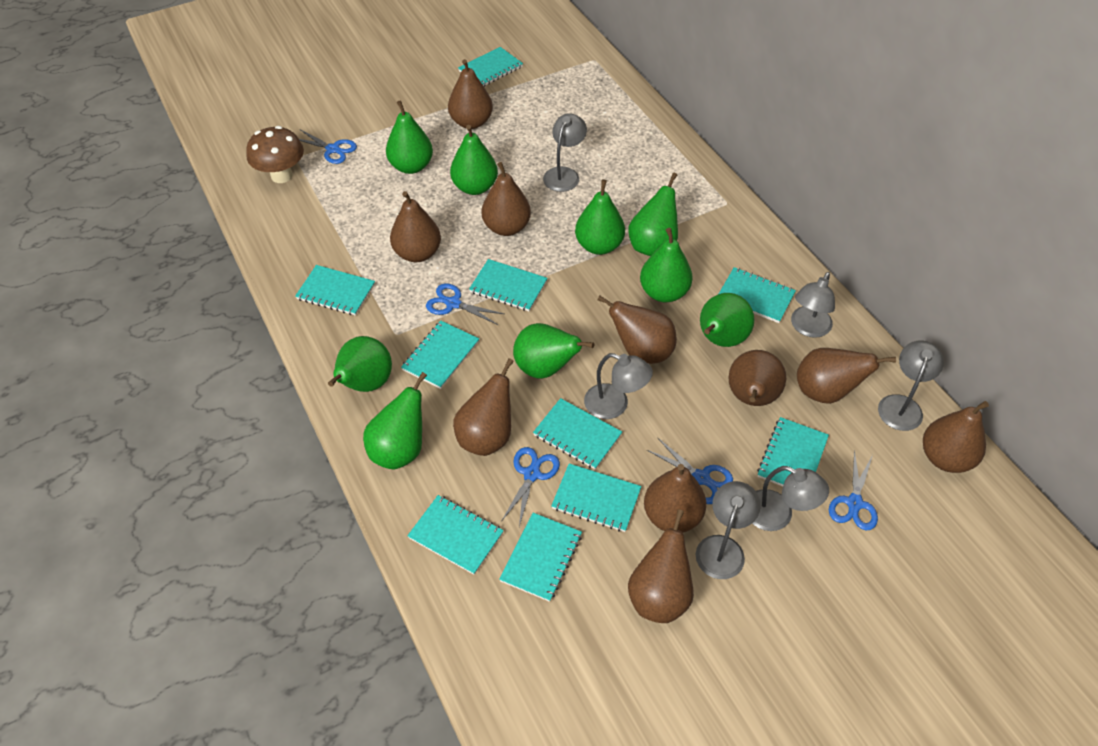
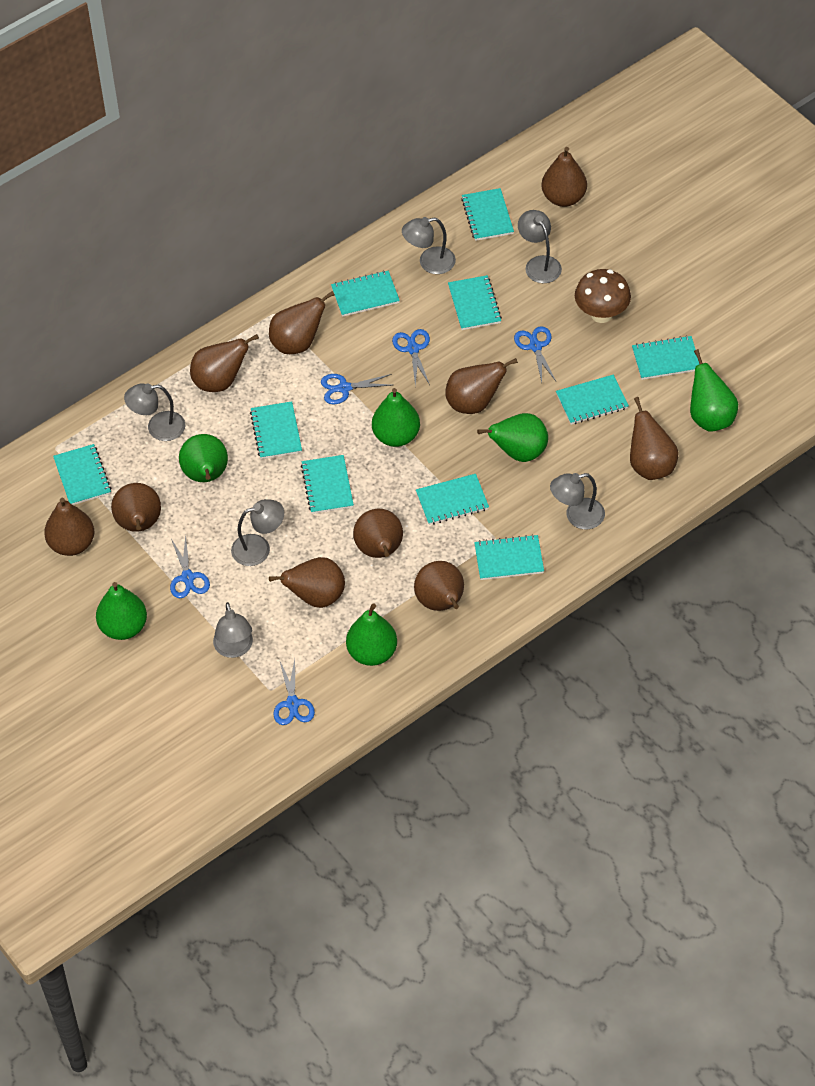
green pear: 9 -> 6

